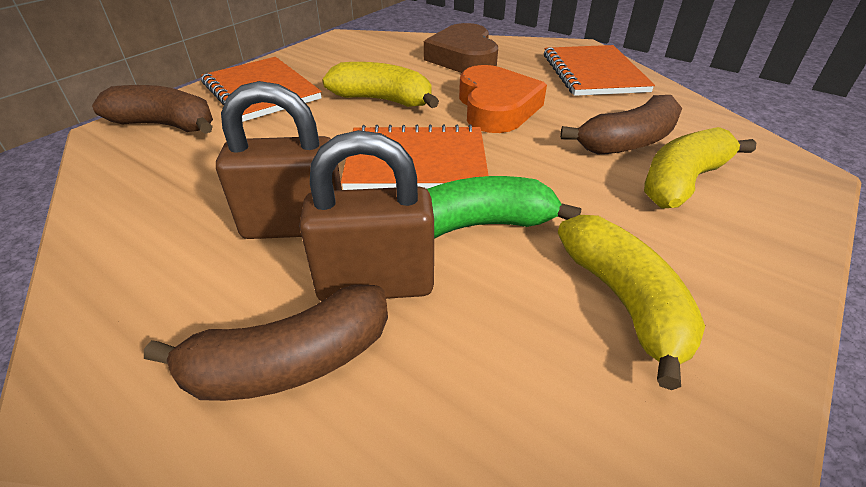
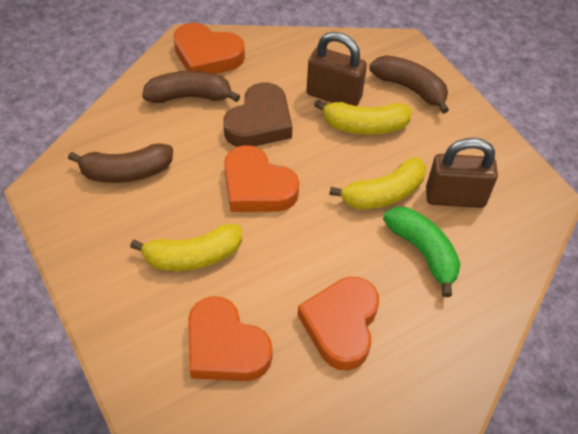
orange heart: 1 -> 4
orange notebook: 3 -> 0

